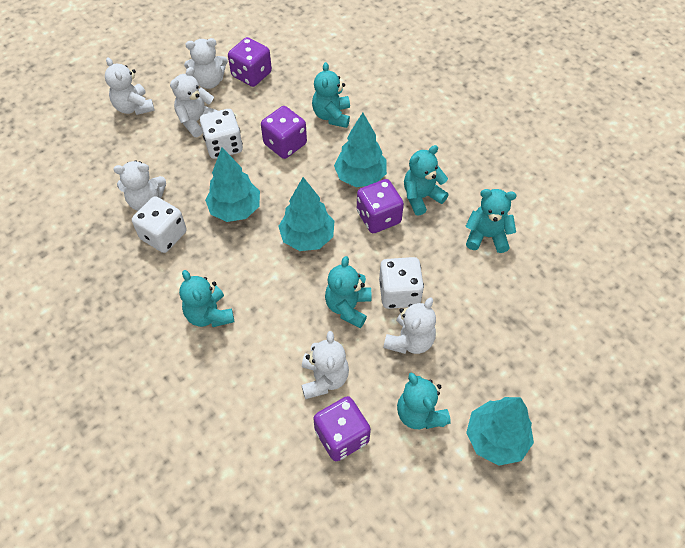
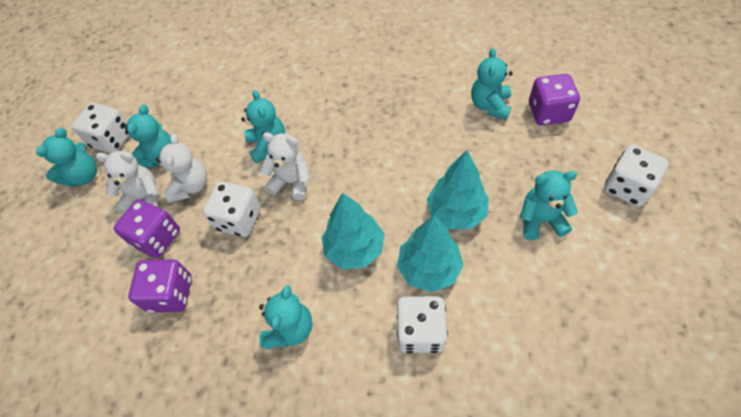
purple dice: 4 -> 3
turquoise tree: 4 -> 3
white dice: 3 -> 4
white teddy bear: 6 -> 3

